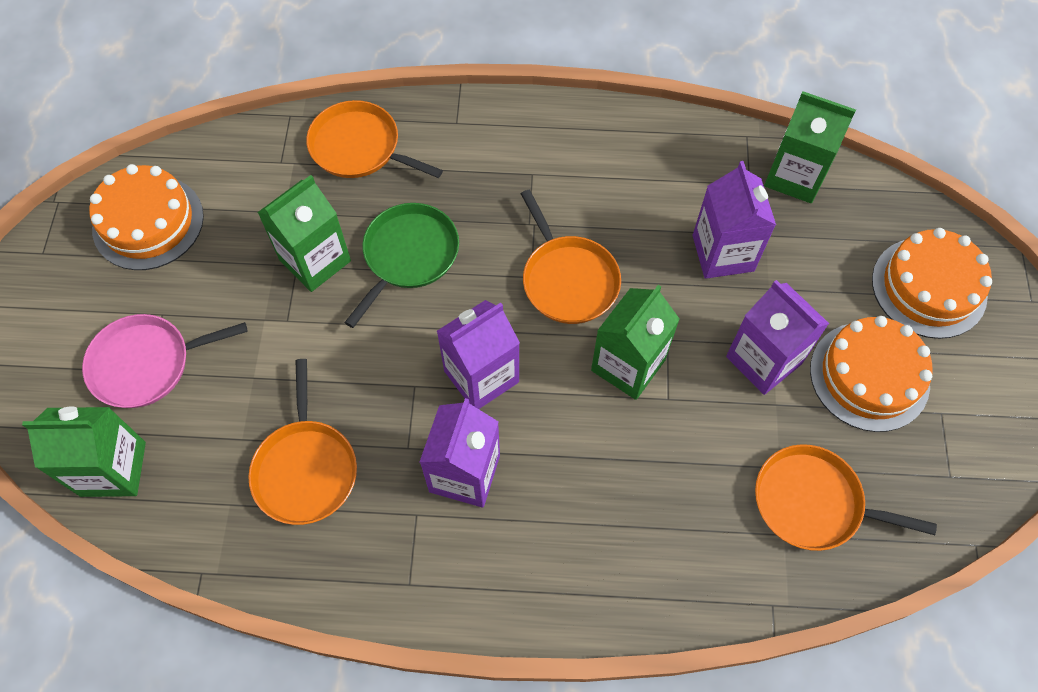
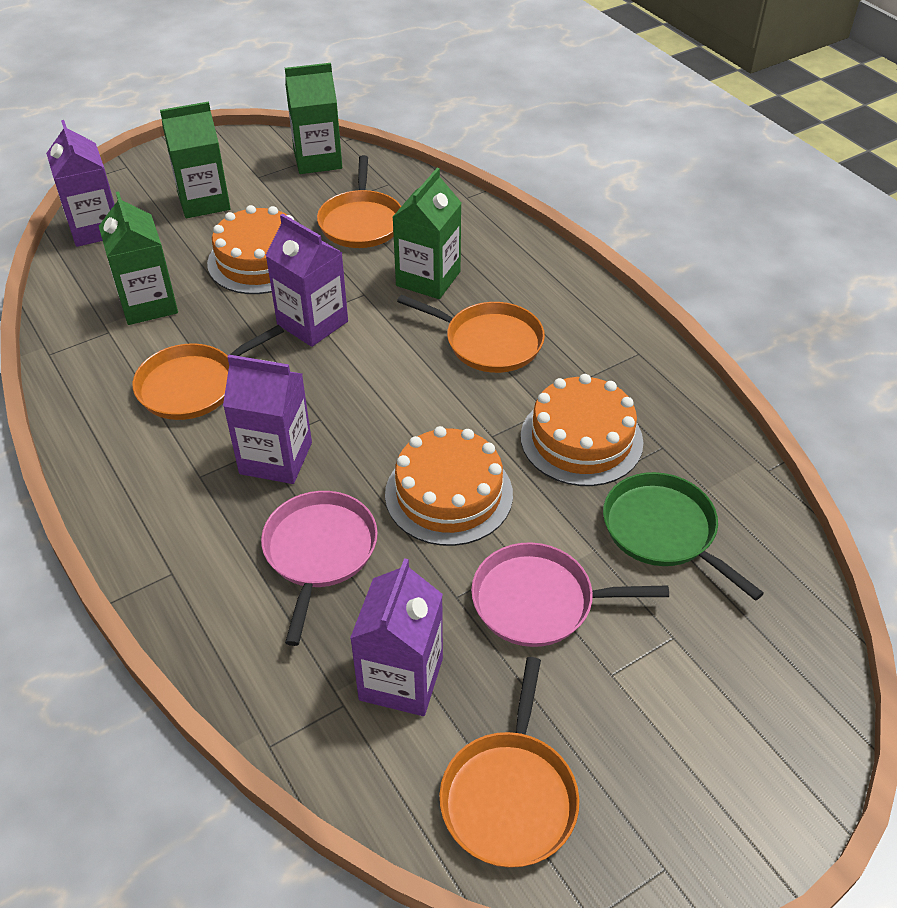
pink pan: 1 -> 2

